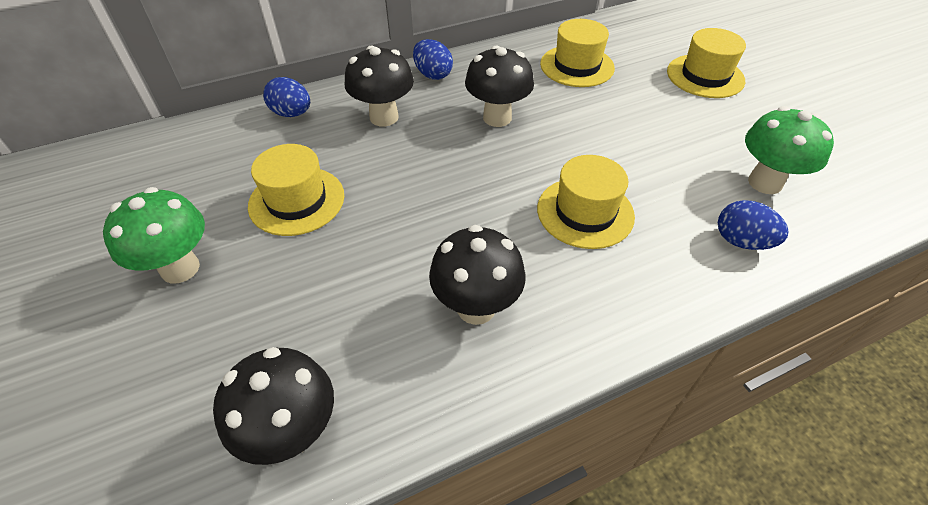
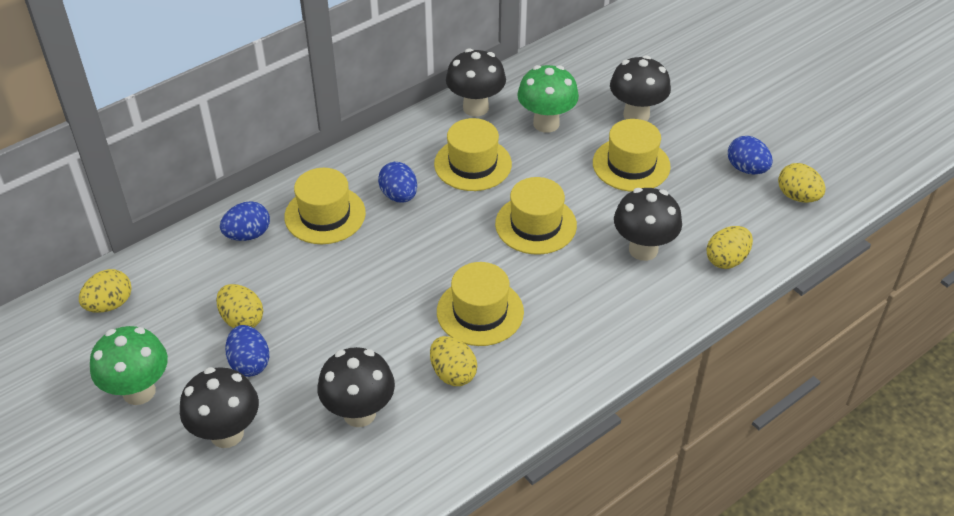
black mushroom: 4 -> 5
blue egg: 3 -> 4
yellow egg: 0 -> 5
yellow hat: 4 -> 5

